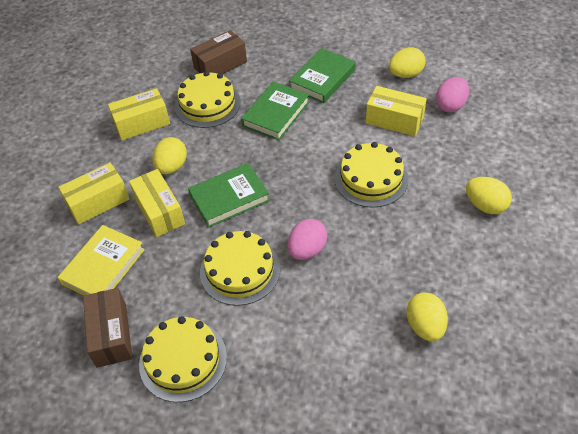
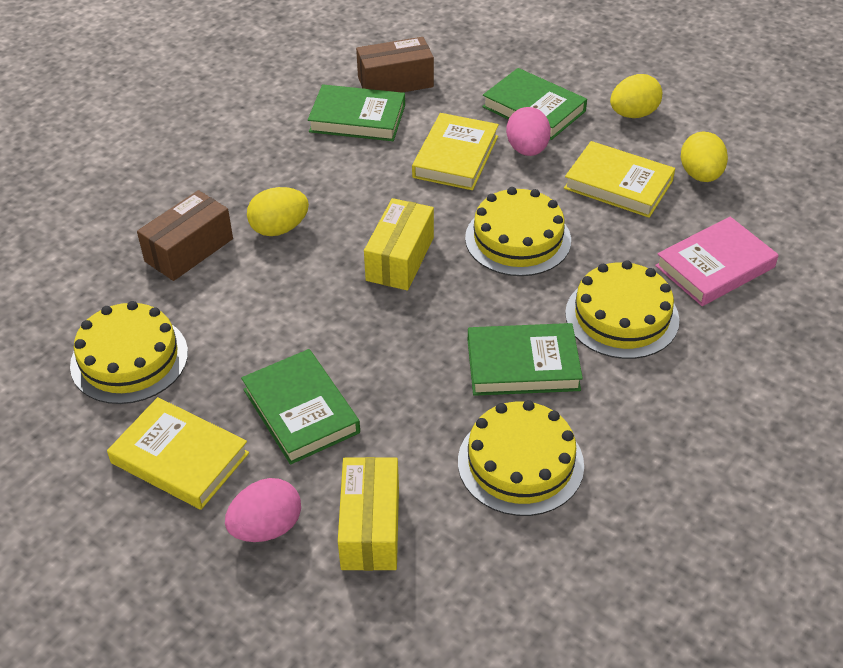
green book: 3 -> 4
pink book: 0 -> 1
yellow book: 1 -> 3
yellow box: 4 -> 2
yellow egg: 4 -> 3

